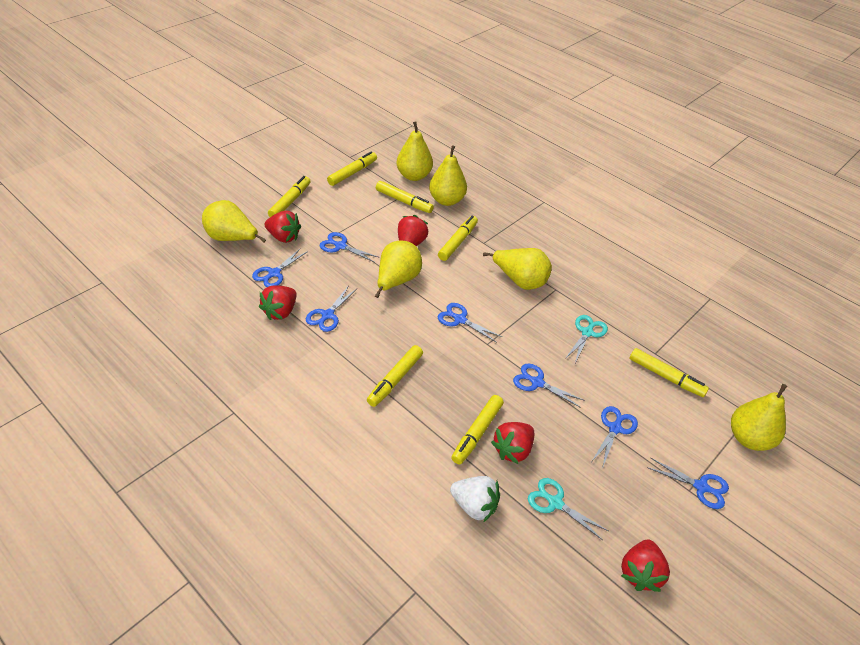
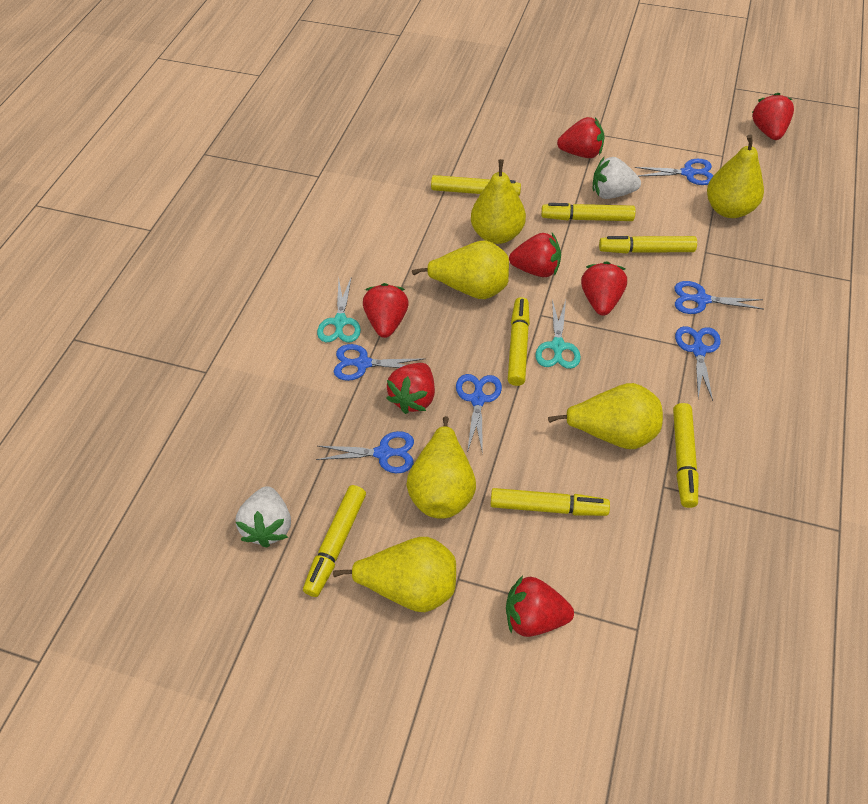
blue scissors: 7 -> 6
red strawberry: 5 -> 7
white strawberry: 1 -> 2

